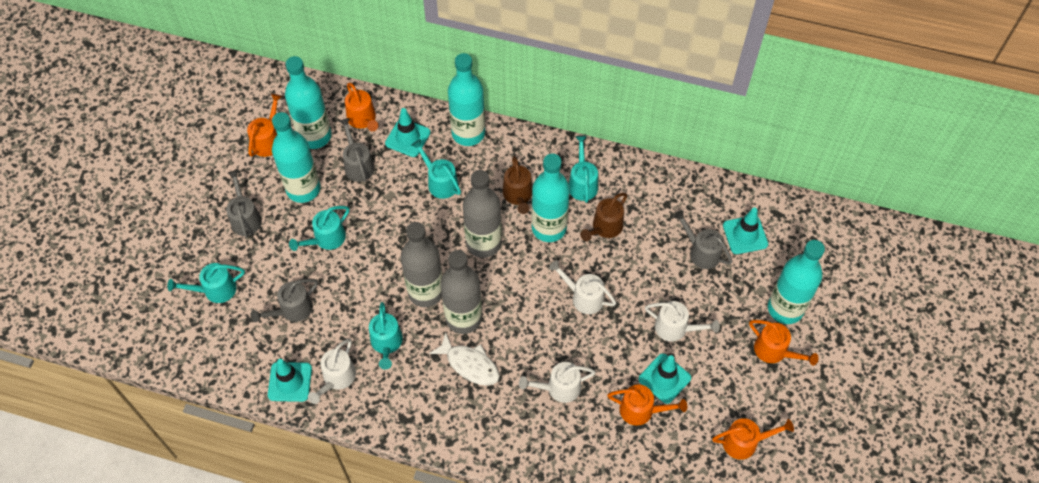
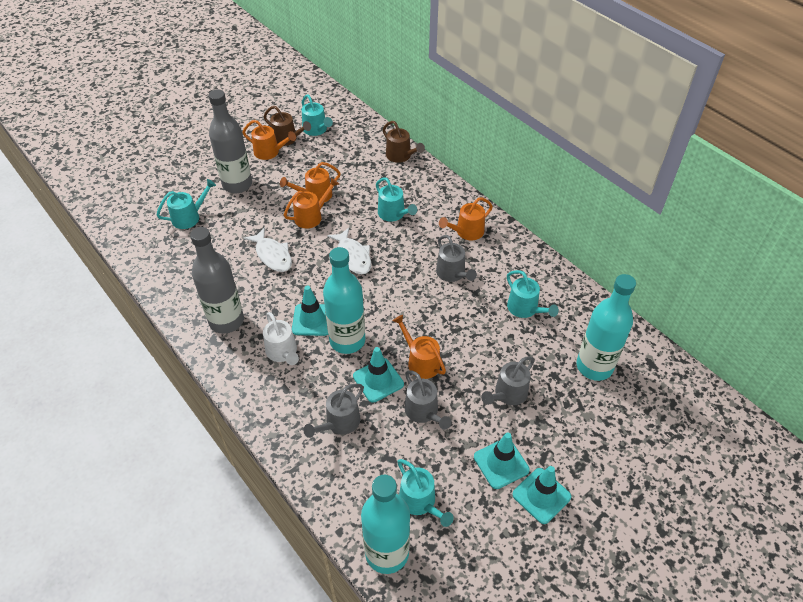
grey bottle: 3 -> 2
turquoise bottle: 5 -> 3
white fish: 1 -> 2
white watering can: 4 -> 1

